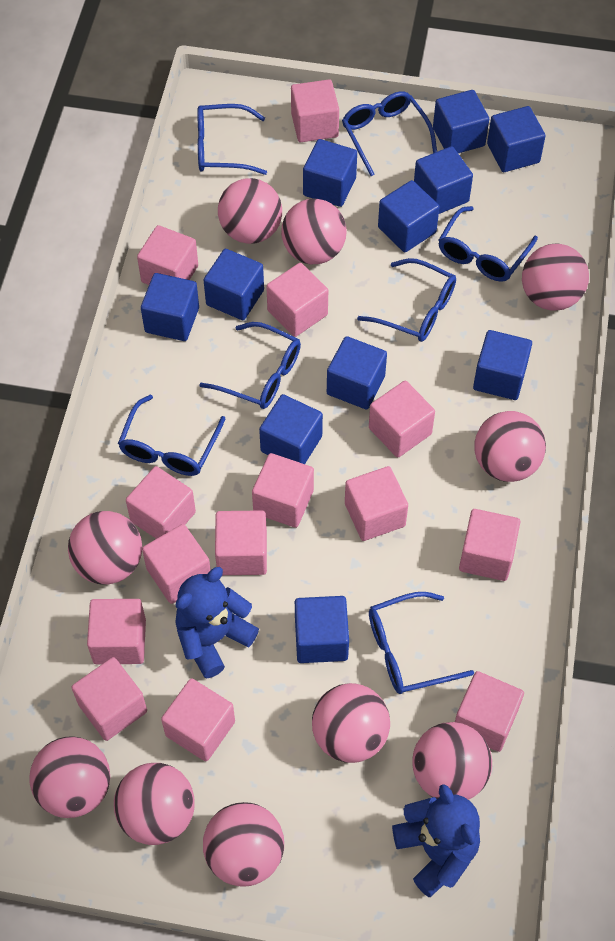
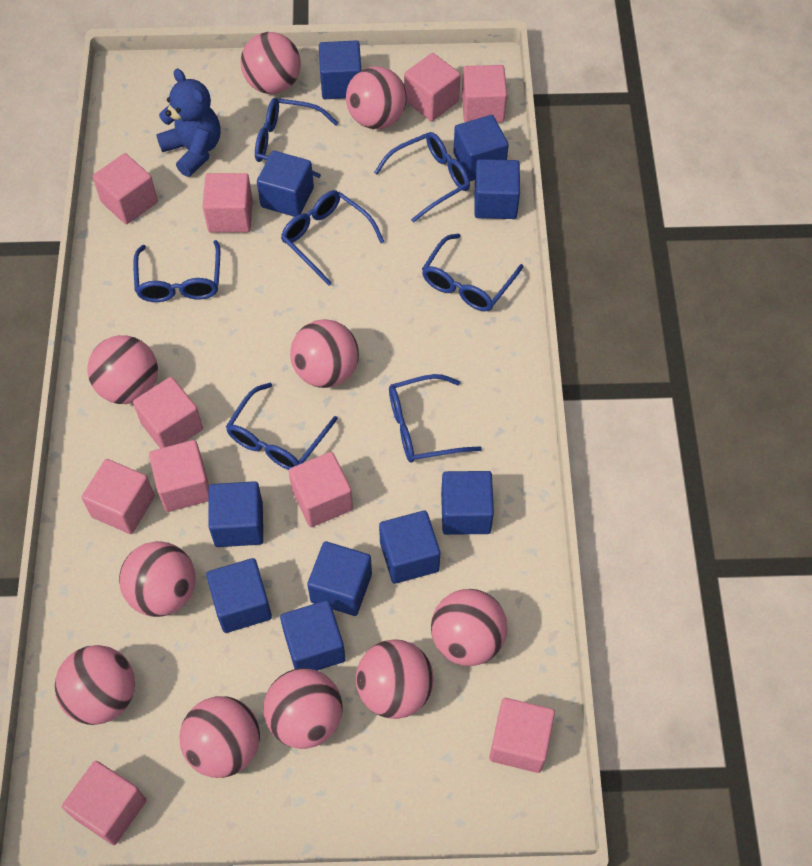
blue cube: 11 -> 10
blue teddy bear: 2 -> 1
pink cube: 14 -> 10

